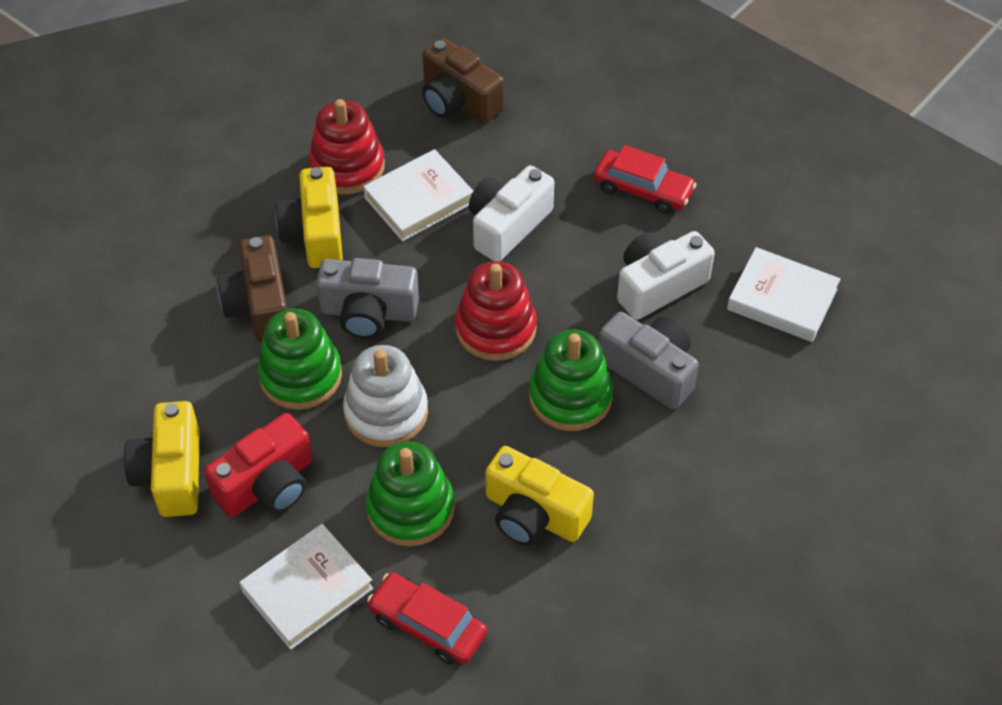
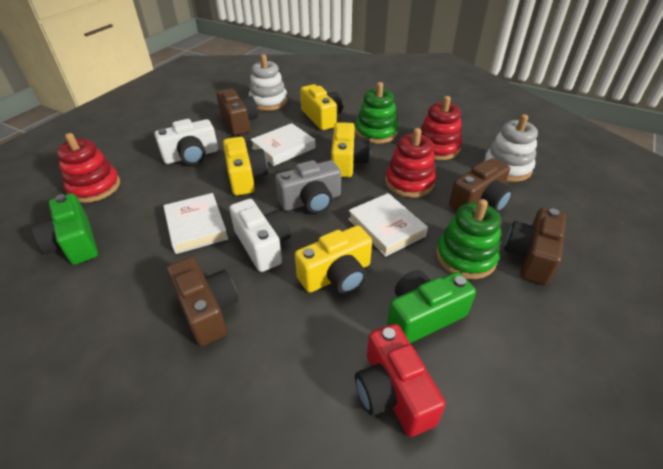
brown camera: 2 -> 4
green camera: 0 -> 2
green stacking toy: 3 -> 2
grey camera: 2 -> 1
red car: 2 -> 0
red stacking toy: 2 -> 3
white stacking toy: 1 -> 2
yellow camera: 3 -> 4

